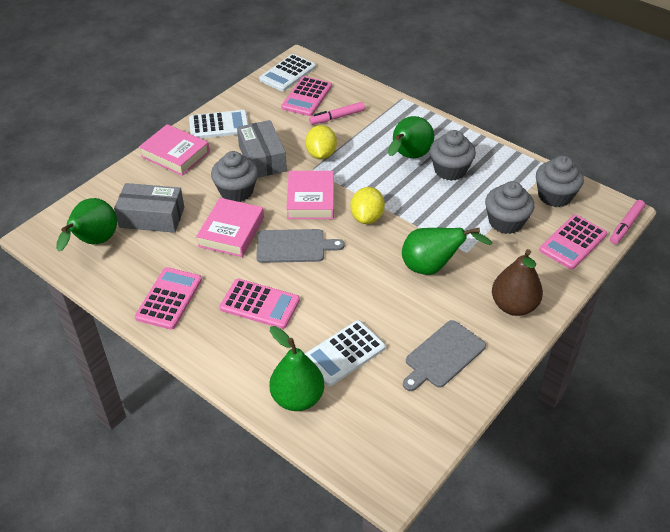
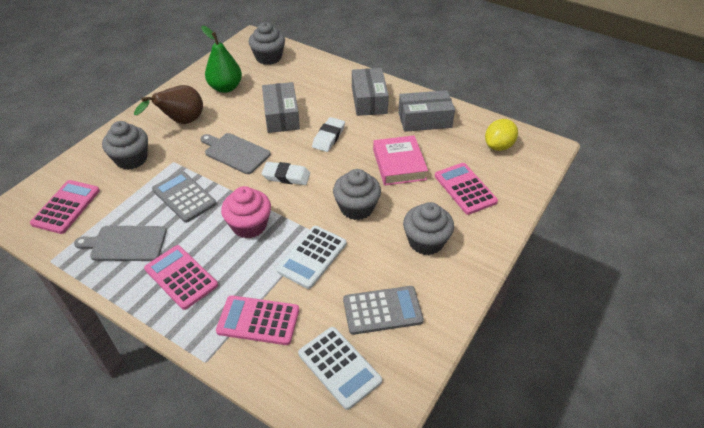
green pear: 4 -> 1
grey box: 2 -> 3
grey calculator: 0 -> 2
pink book: 3 -> 1
pink cupcake: 0 -> 1
pink marker: 2 -> 0
white calculator: 3 -> 2
white eraser: 0 -> 2
yellow lemon: 2 -> 1

